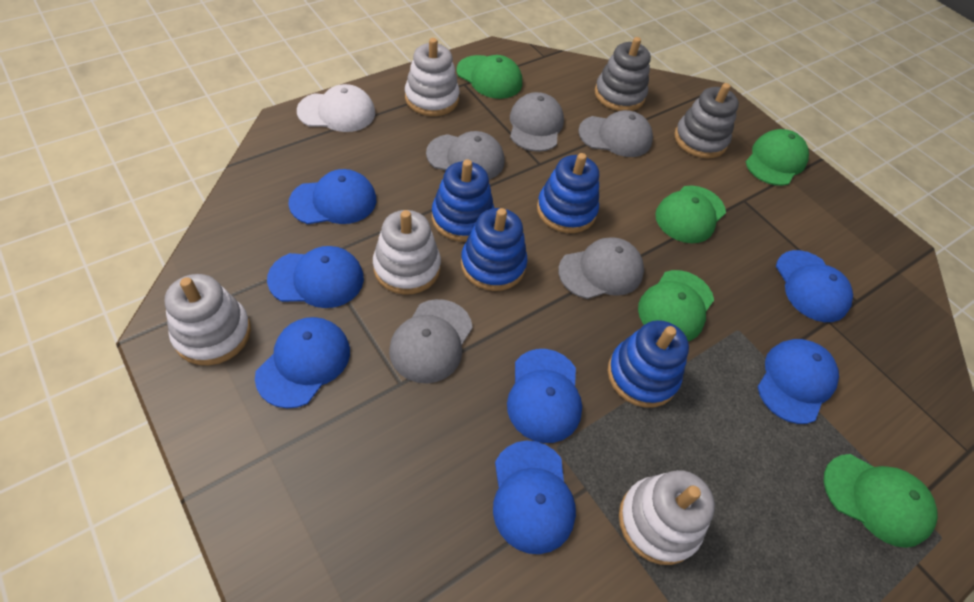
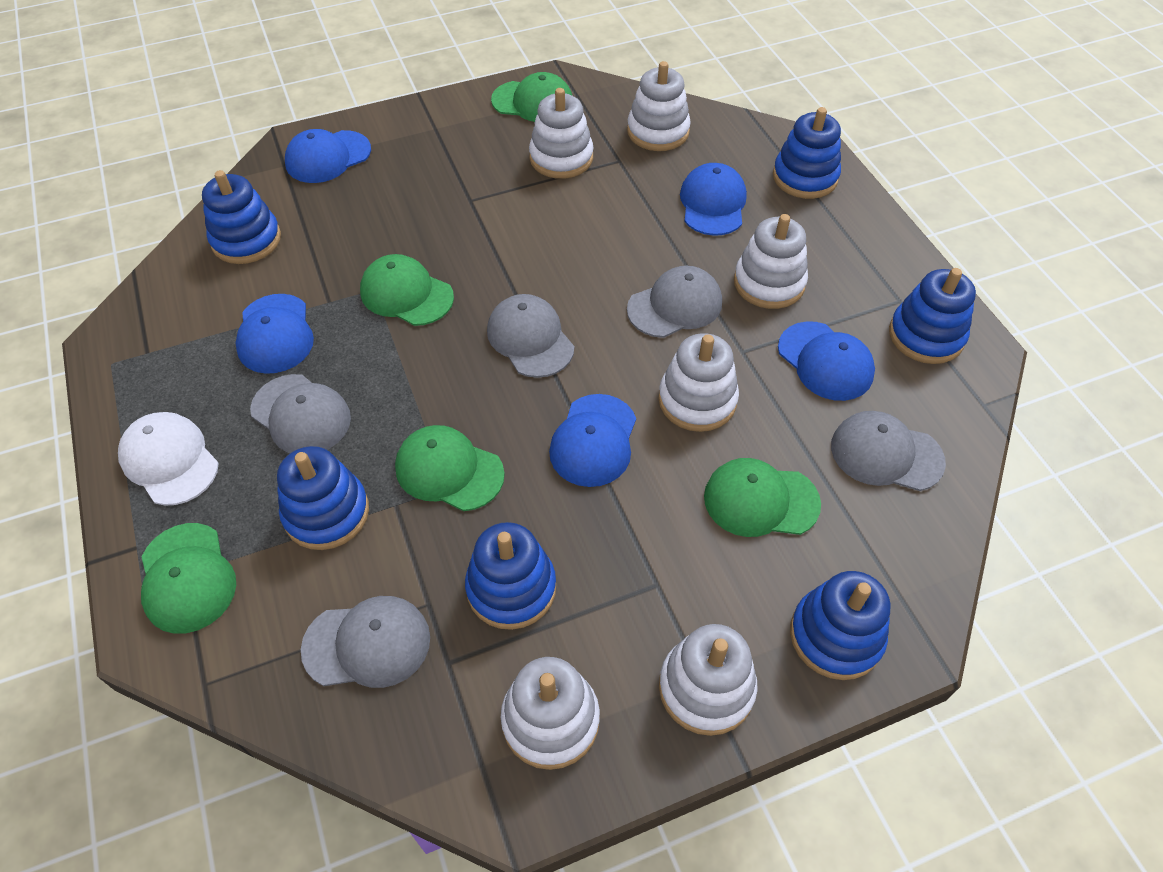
blue cap: 7 -> 5
blue stacking toy: 4 -> 6
grey stacking toy: 2 -> 0
white stacking toy: 4 -> 6

